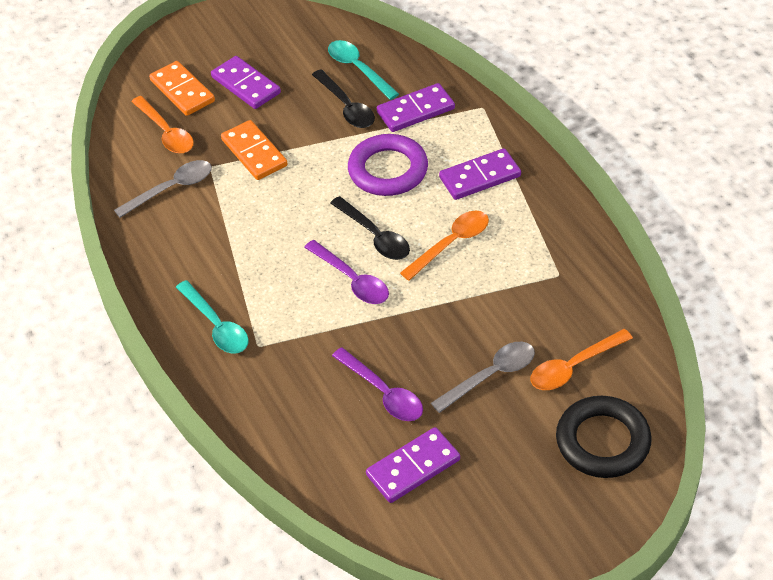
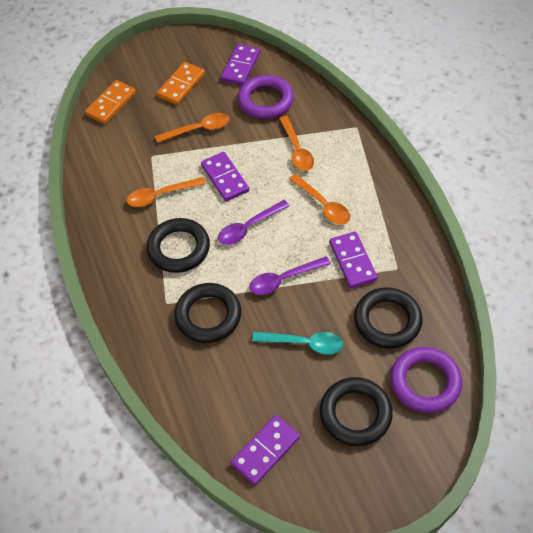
black ring: 1 -> 4
black spoon: 2 -> 0
grey spoon: 2 -> 0
orange spoon: 3 -> 4
purple ring: 1 -> 2
turquoise spoon: 2 -> 1

